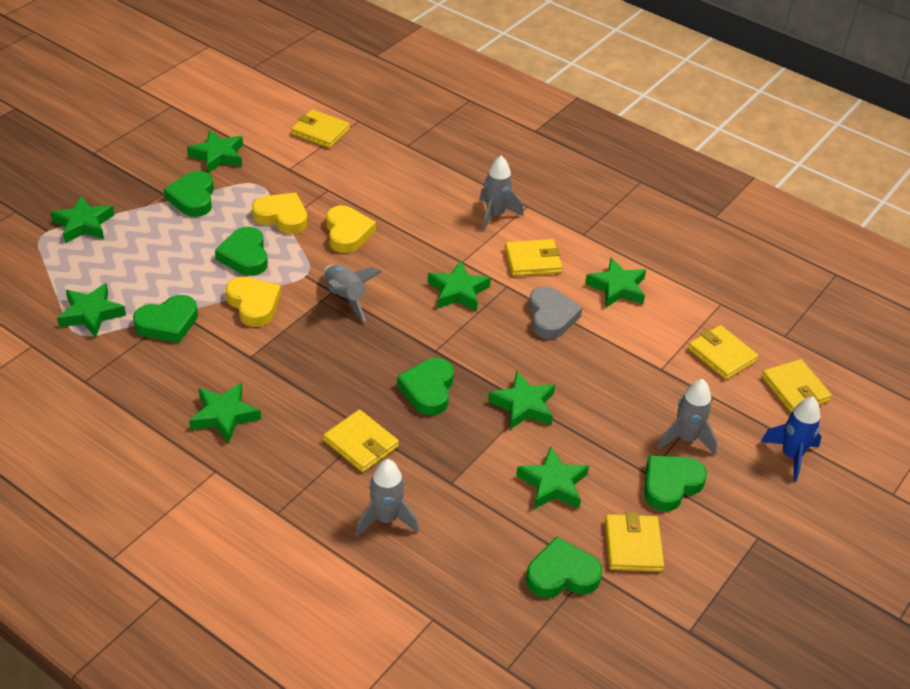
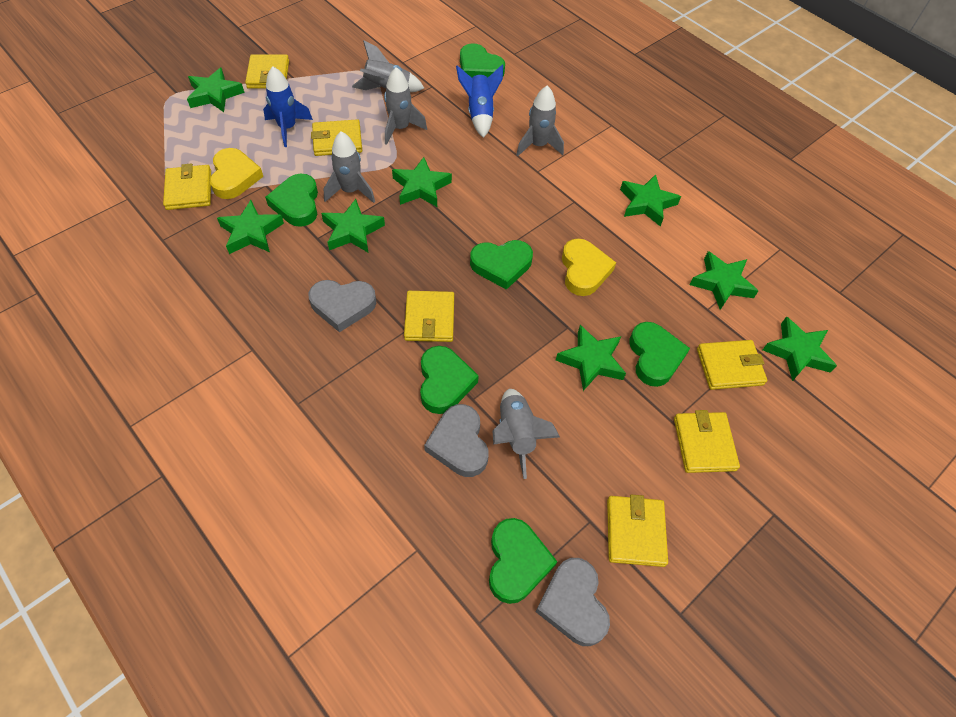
blue rocket: 1 -> 2
grey heart: 1 -> 3
grey rocket: 4 -> 5
yellow heart: 3 -> 2
yellow wallet: 6 -> 7

